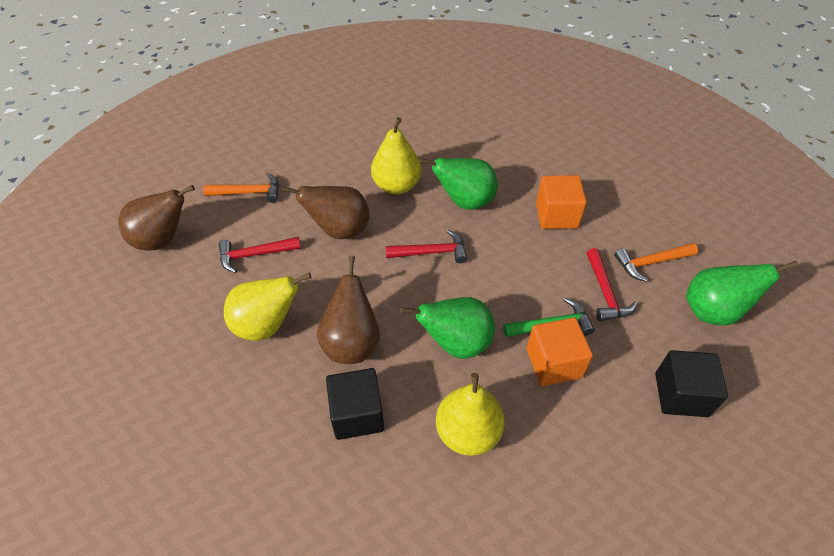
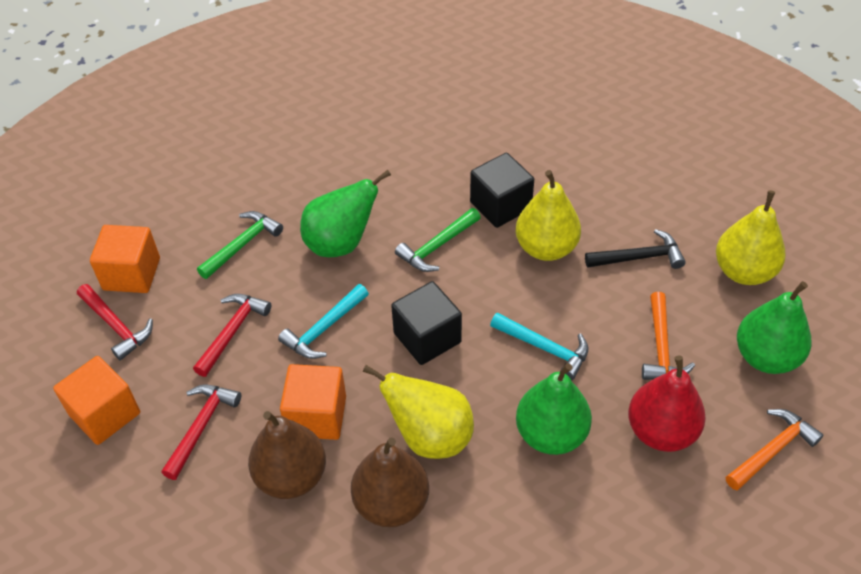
black hammer: 0 -> 1
brown pear: 3 -> 2
green hammer: 1 -> 2
orange cube: 2 -> 3
red pear: 0 -> 1
turquoise hammer: 0 -> 2

